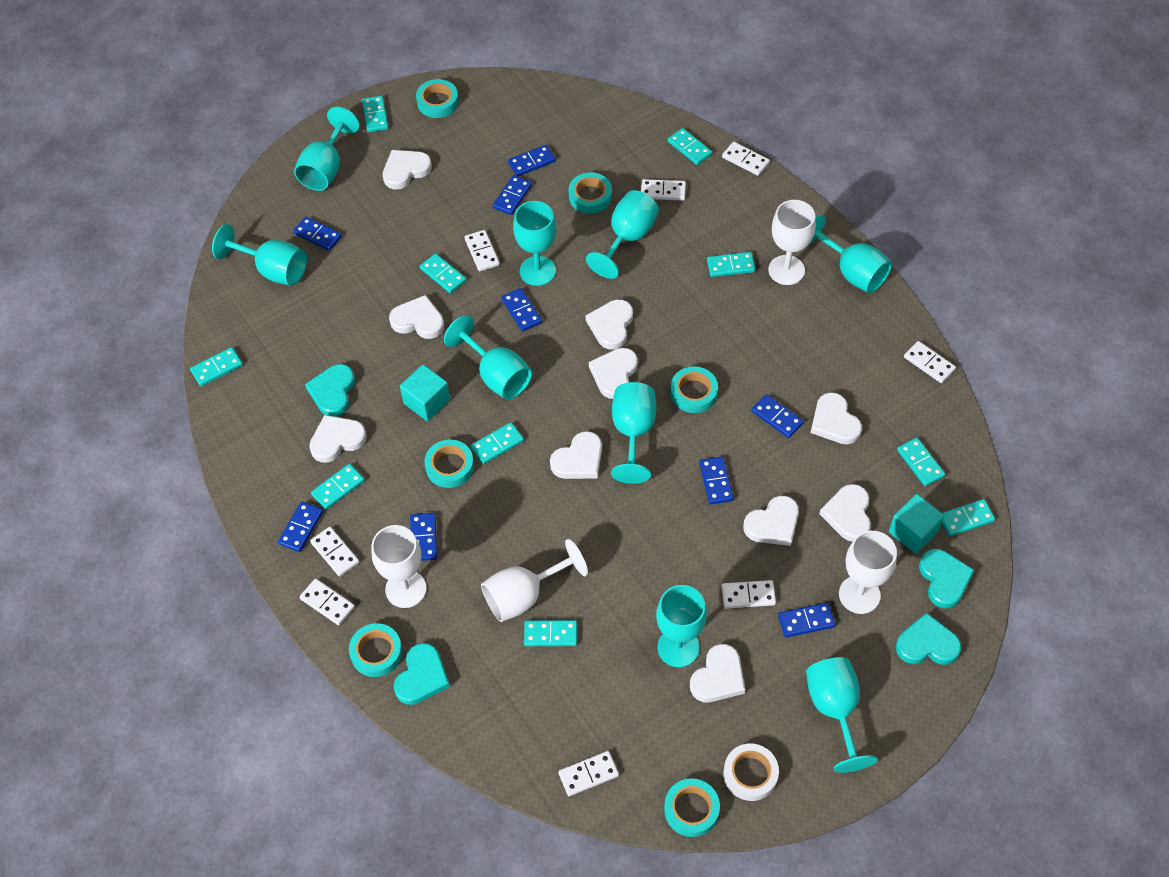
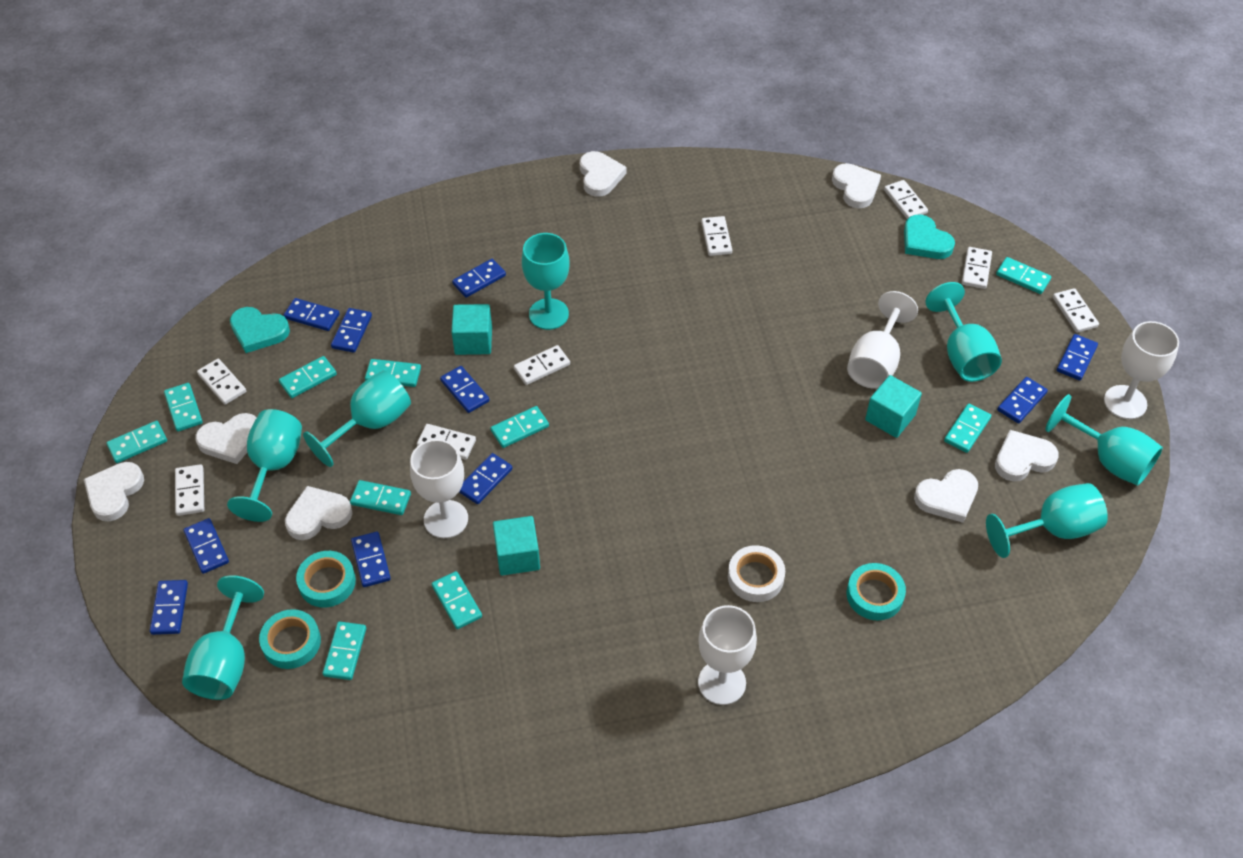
blue domino: 9 -> 10
turquoise cube: 2 -> 3
turquoise goblet: 9 -> 7
turquoise heart: 4 -> 2
turquoise tape: 6 -> 3
white heart: 10 -> 7

